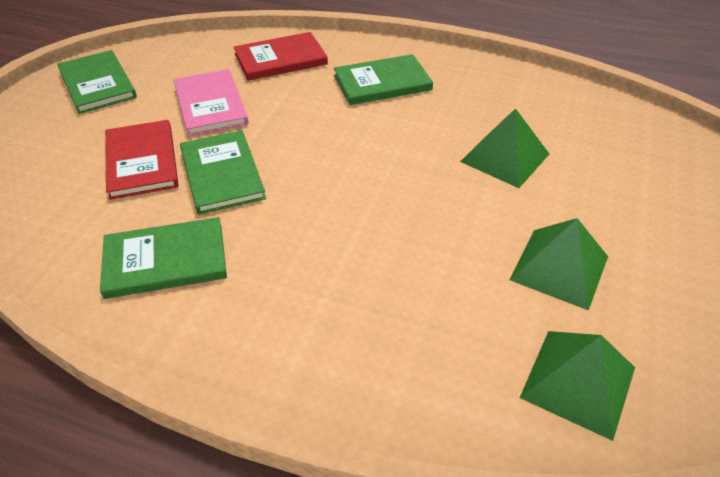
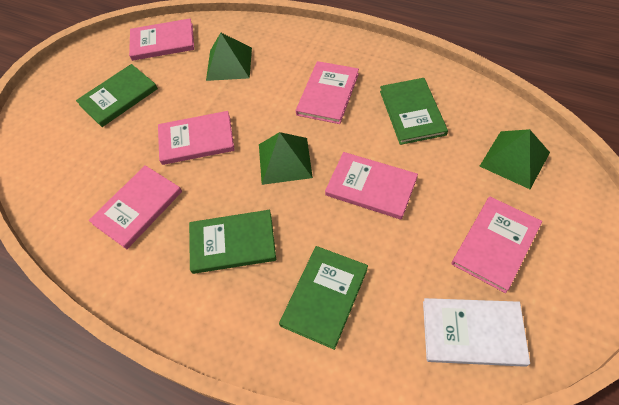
pink book: 1 -> 6
red book: 2 -> 0
white book: 0 -> 1

